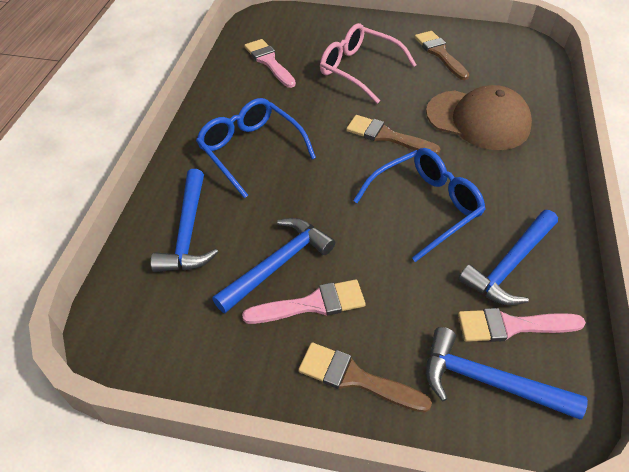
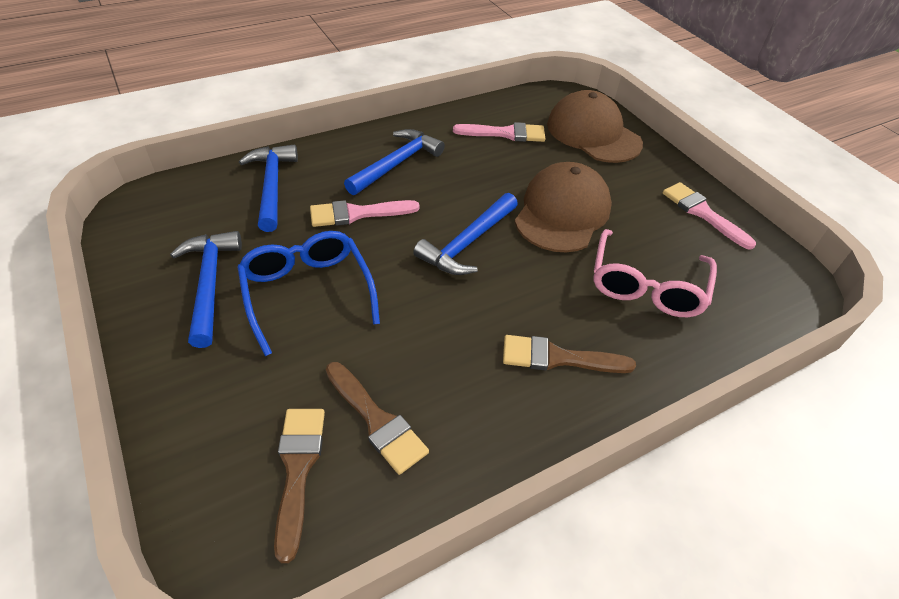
blue glasses: 2 -> 1
brown cap: 1 -> 2

